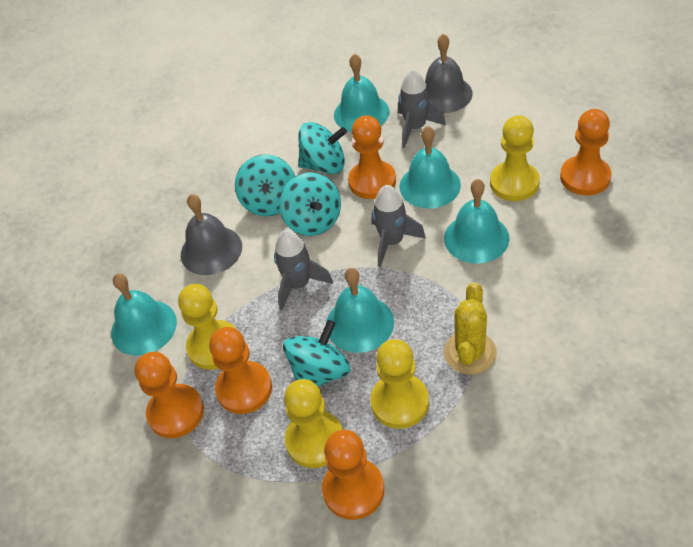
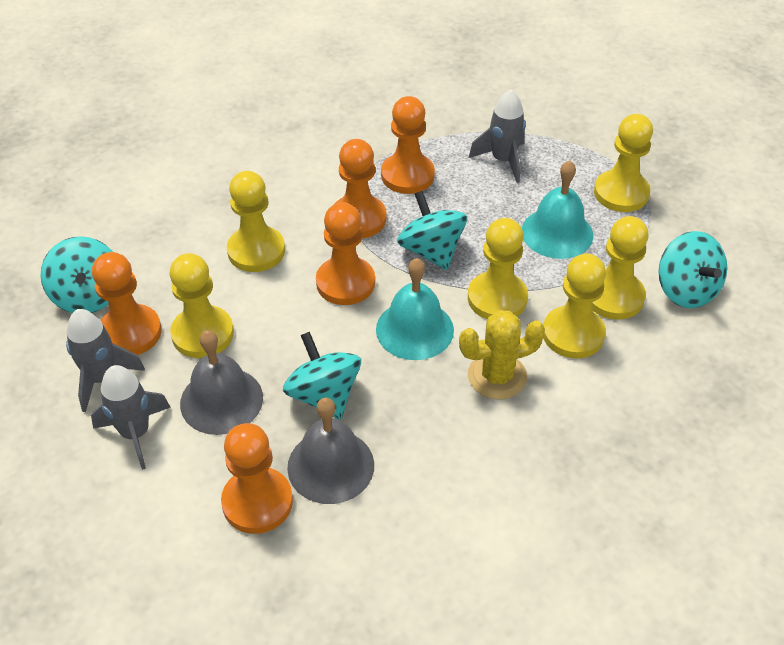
turquoise bell: 5 -> 2
yellow pawn: 4 -> 6

